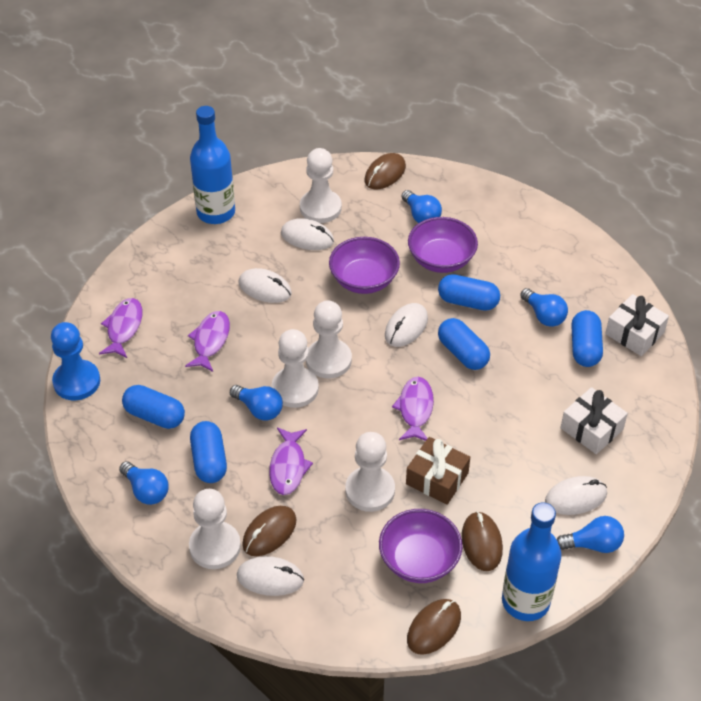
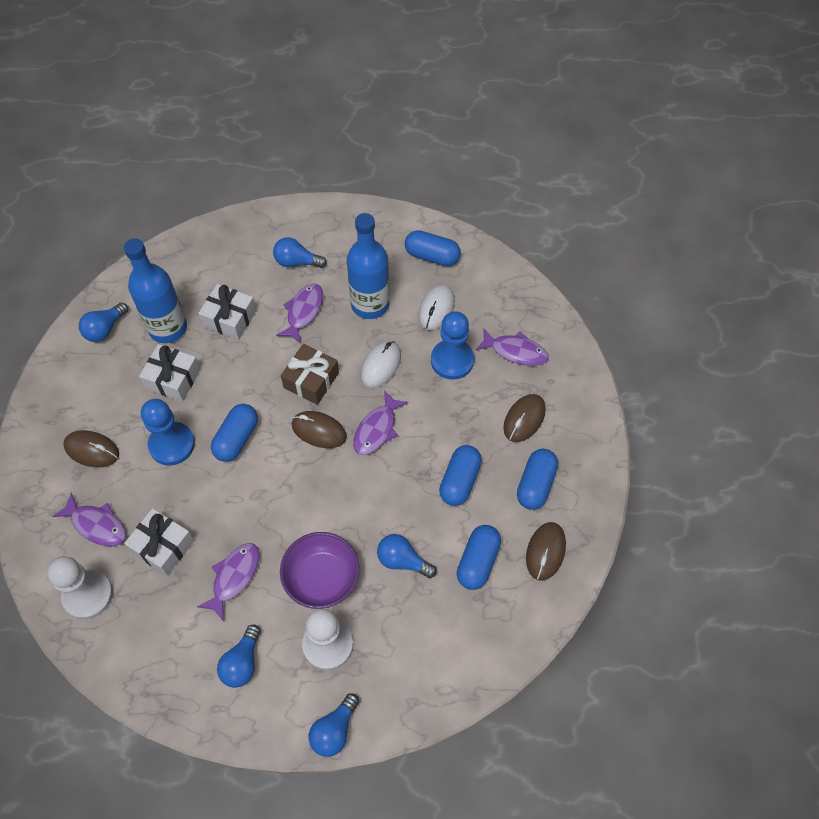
blue pawn: 1 -> 2
purple bowl: 3 -> 1
purple fish: 4 -> 5
white gift: 2 -> 3
white mouse: 5 -> 2
white pawn: 5 -> 2

